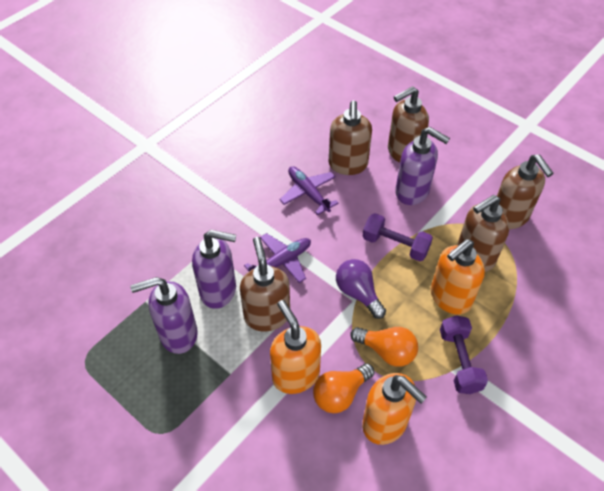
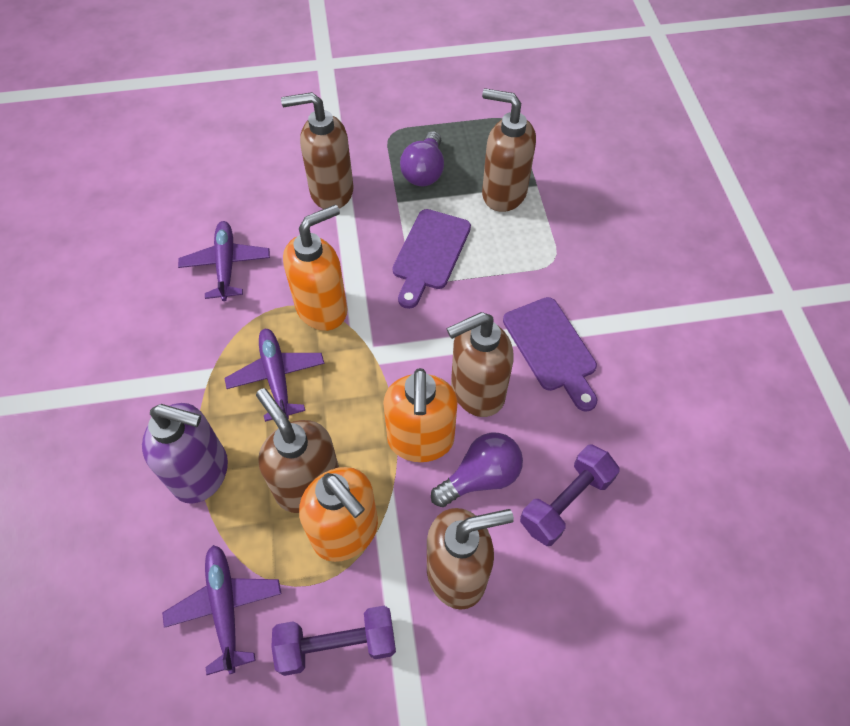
orange light bulb: 2 -> 0
purple cutting board: 0 -> 2
purple light bulb: 1 -> 2
purple plane: 2 -> 3
purple soap dispenser: 3 -> 1

